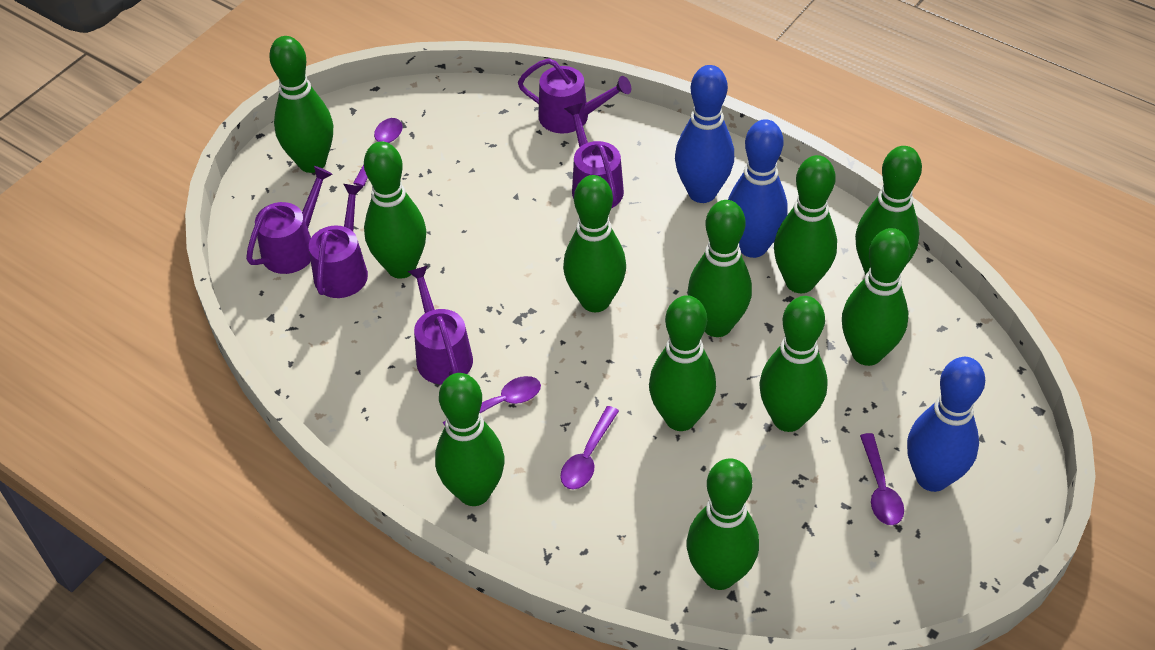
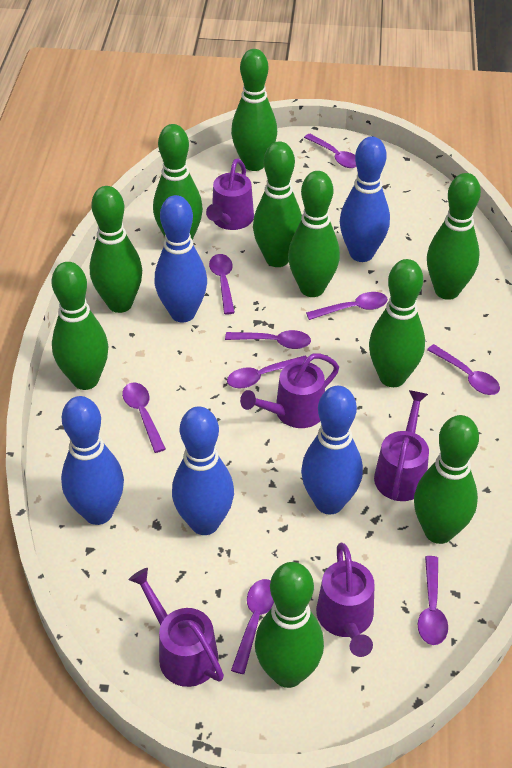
blue bowling pin: 3 -> 5
green bowling pin: 11 -> 10
purple spoon: 4 -> 9

